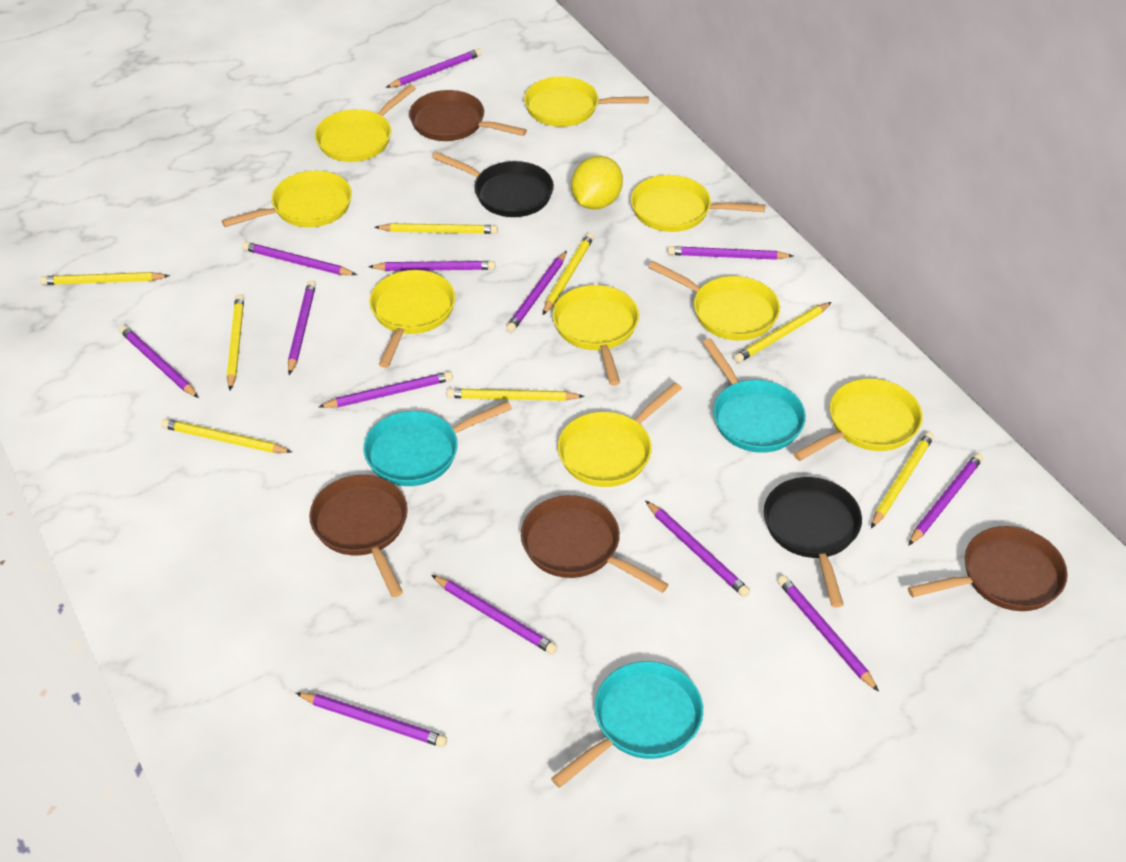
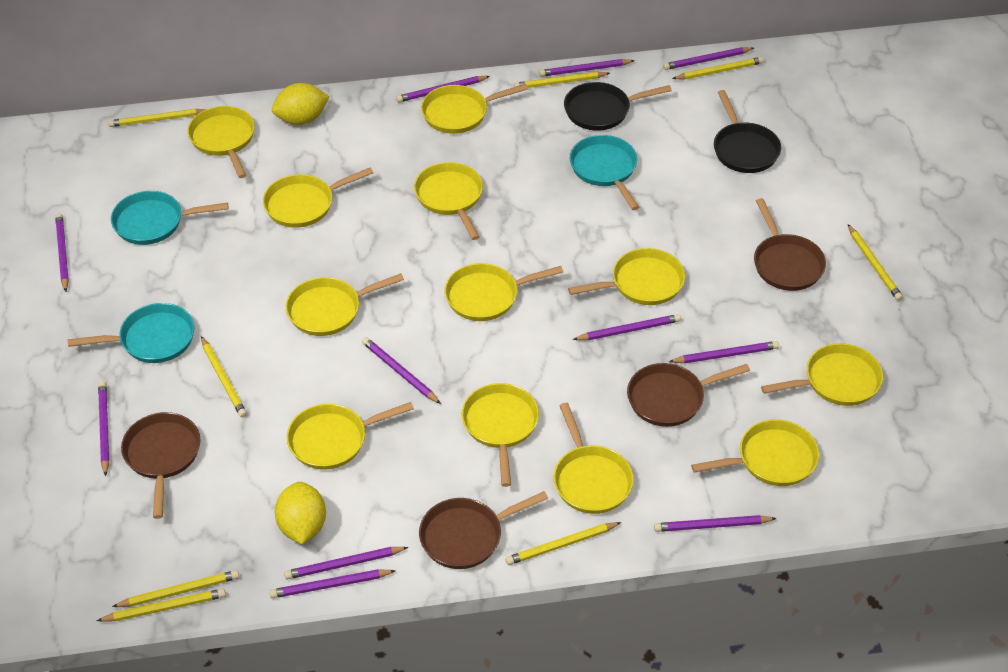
purple pencil: 13 -> 11
yellow lemon: 1 -> 2
yellow pan: 9 -> 12

